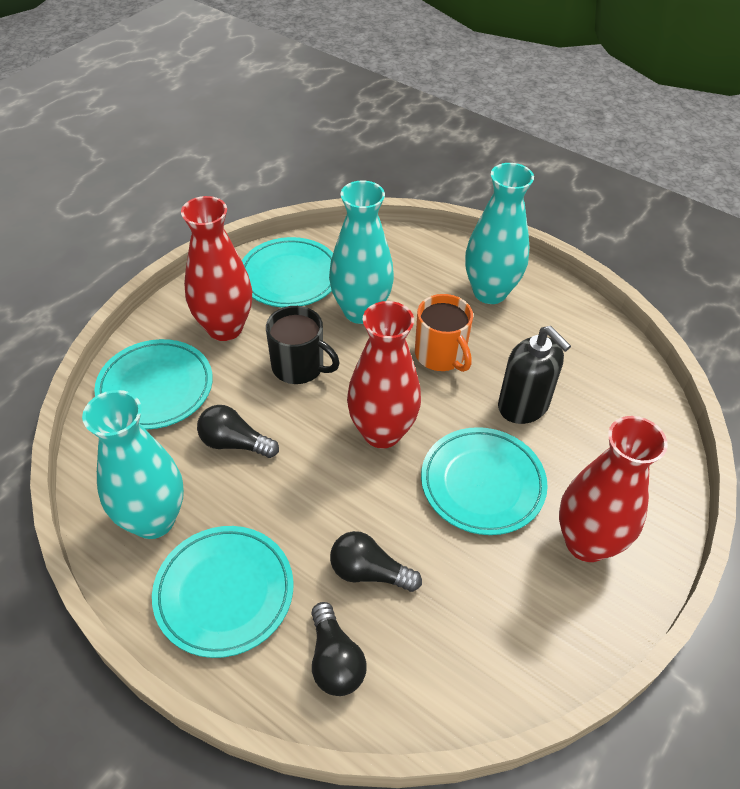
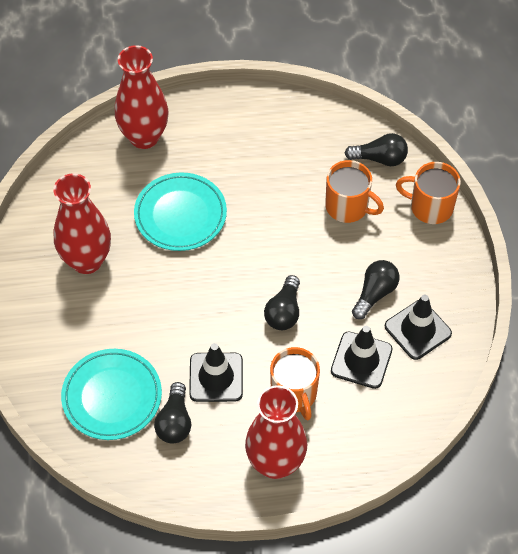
black light bulb: 3 -> 4
black mug: 1 -> 0
black soap dispenser: 1 -> 0
black traffic cone: 0 -> 3
orange mug: 1 -> 3
turquoise plate: 4 -> 2
turquoise vase: 3 -> 0

